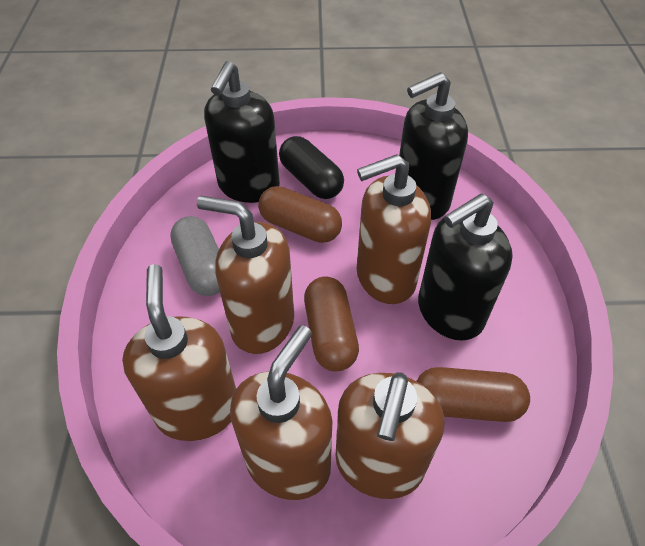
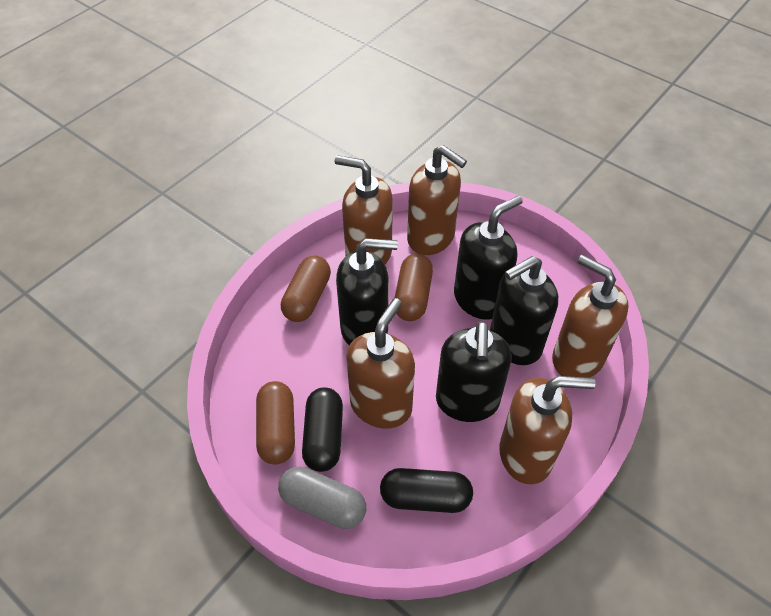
black capsule: 1 -> 2
black soap dispenser: 3 -> 4

